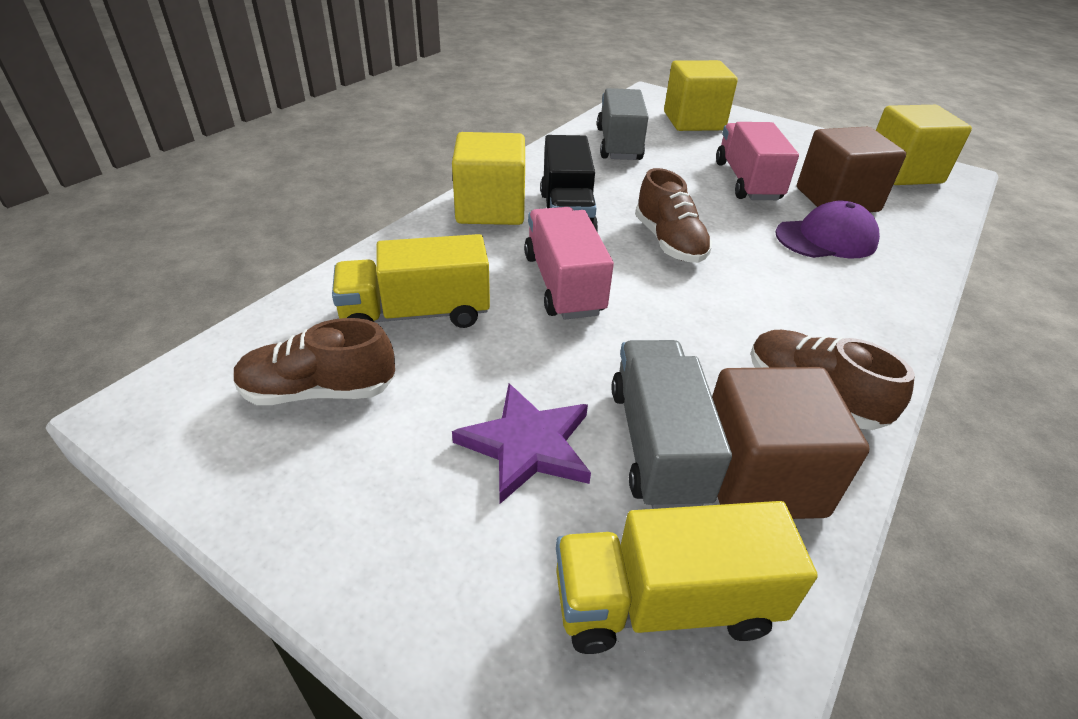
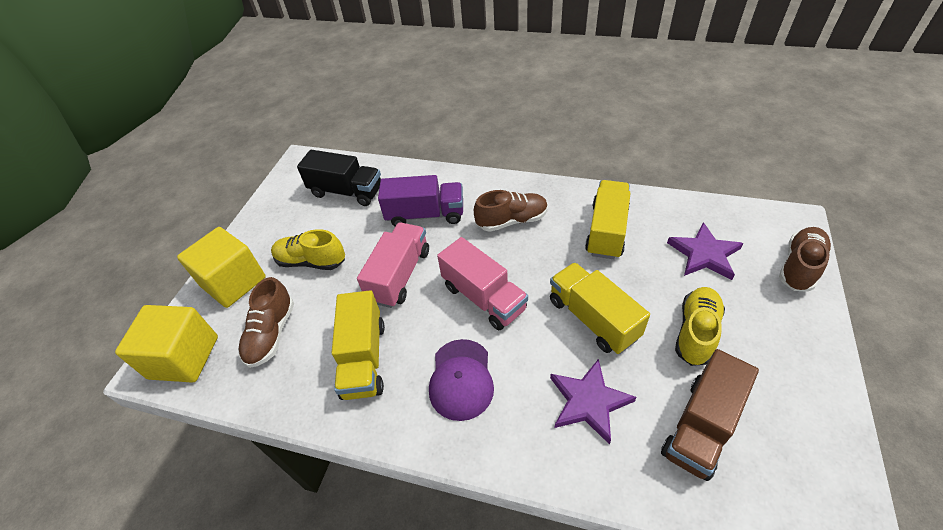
brown cube: 2 -> 0
brown truck: 0 -> 1
grey truck: 2 -> 0
purple star: 1 -> 2
purple truck: 0 -> 1
yellow cube: 3 -> 2
yellow shoe: 0 -> 2
yellow truck: 2 -> 3

